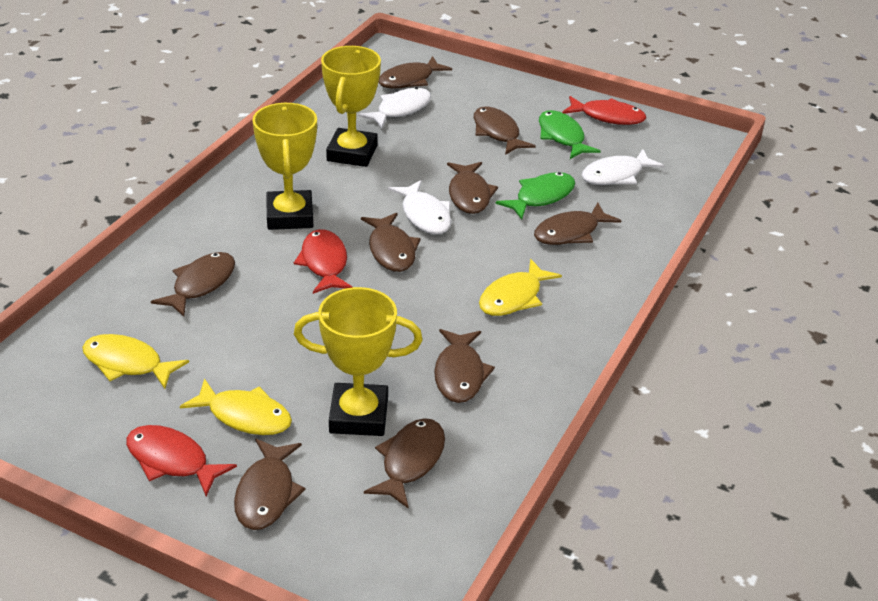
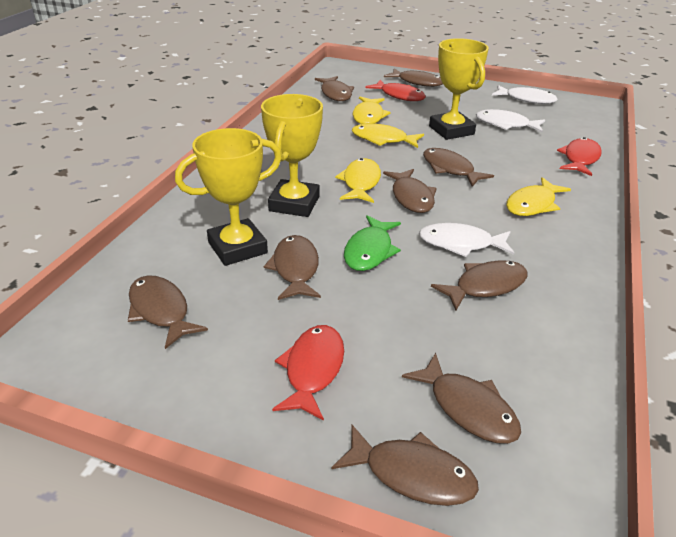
green fish: 2 -> 1
yellow fish: 3 -> 4

